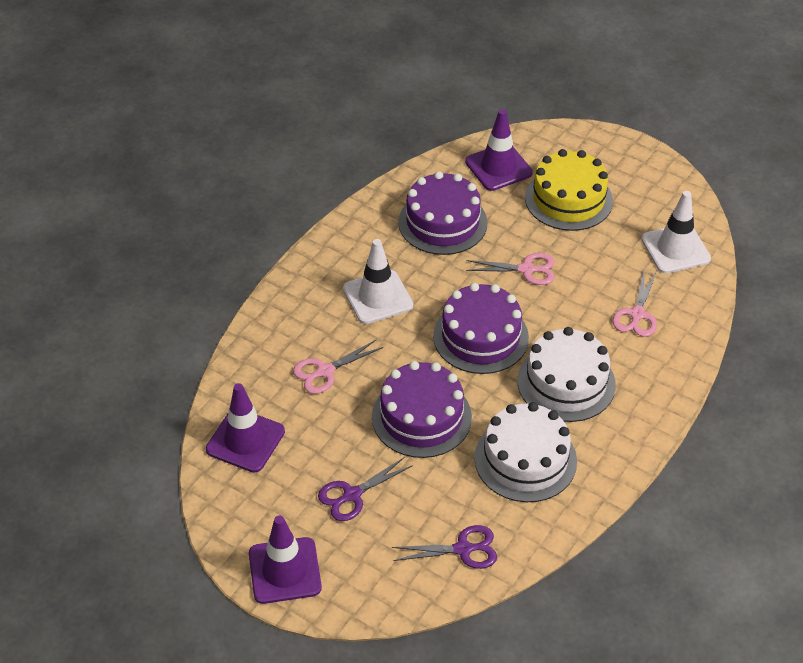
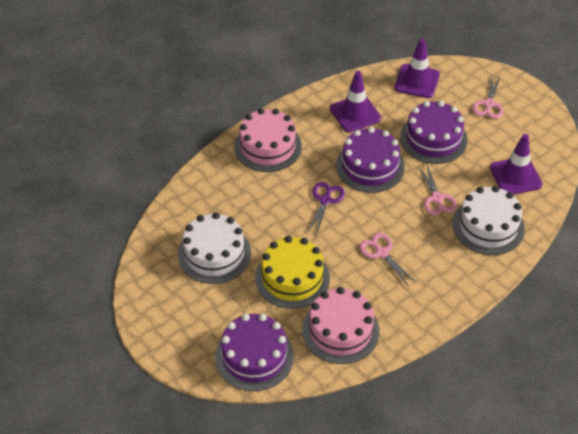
pink cake: 0 -> 2
purple scissors: 2 -> 1
white traffic cone: 2 -> 0

